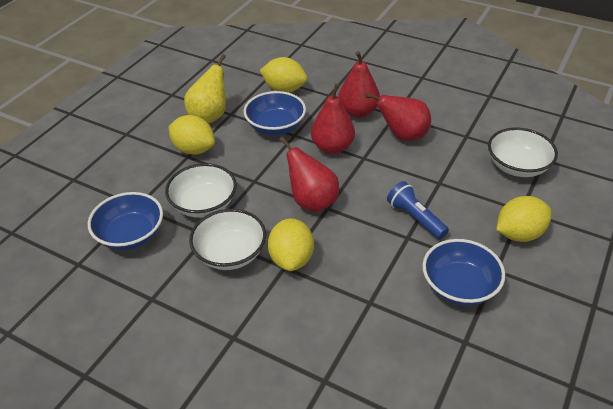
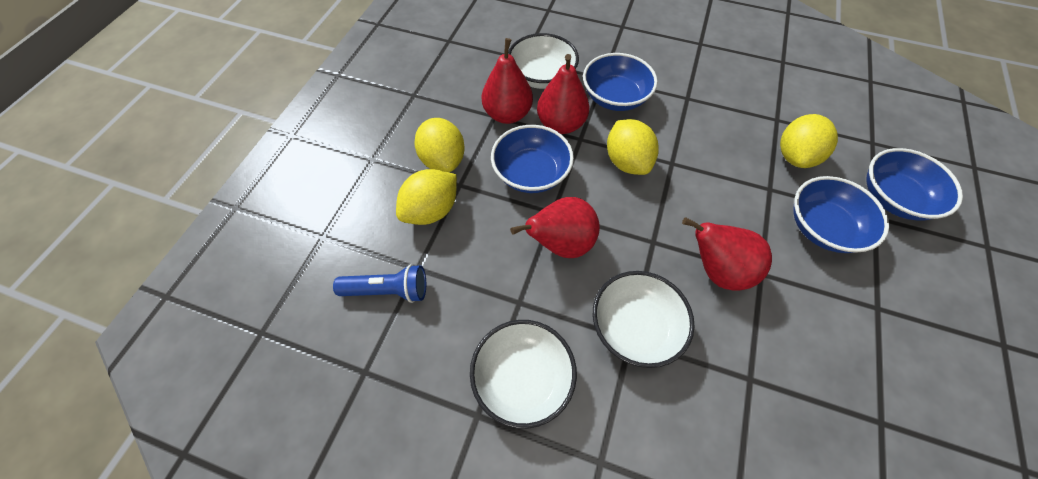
blue bowl: 3 -> 4
yellow pear: 1 -> 0

